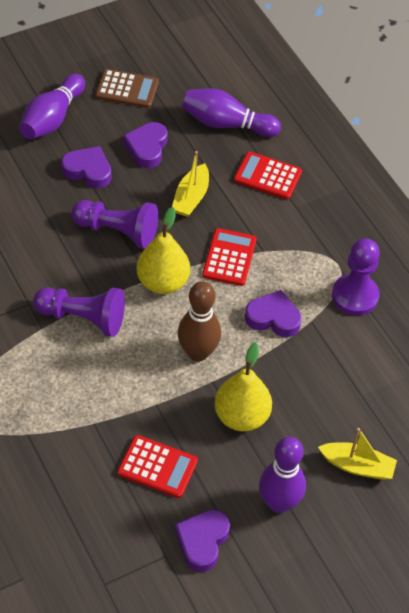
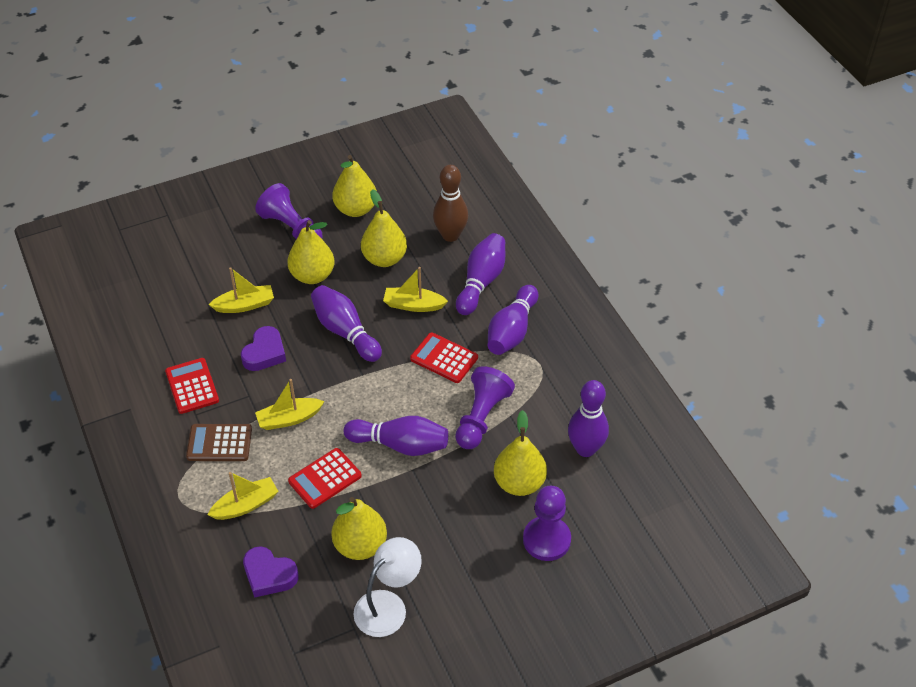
purple bowling pin: 3 -> 5
purple heart: 4 -> 2
white lamp: 0 -> 1
yellow boat: 2 -> 4
yellow pear: 2 -> 5

